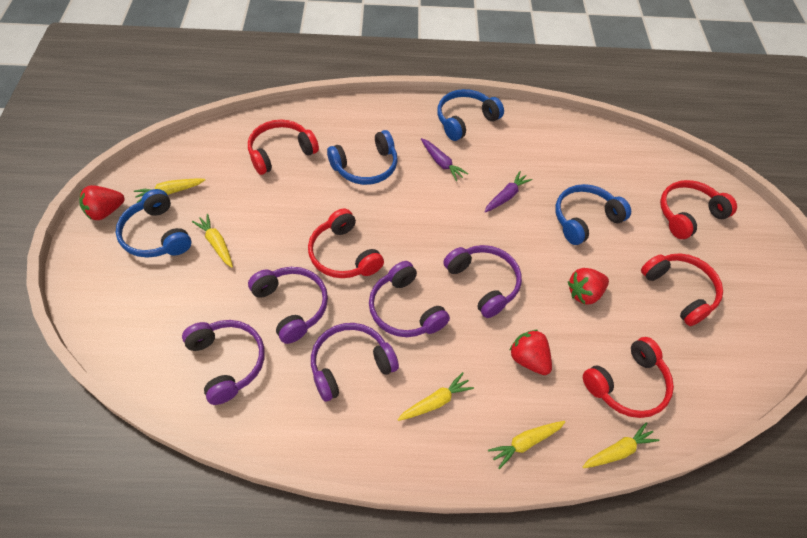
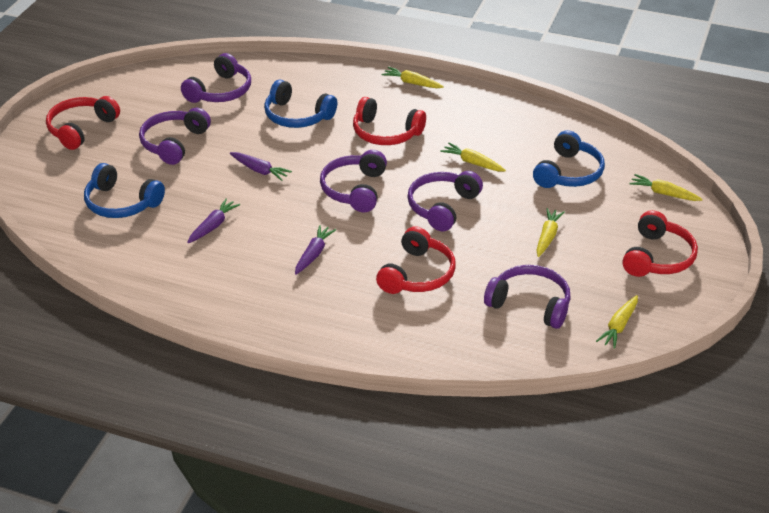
blue headphones: 4 -> 3
purple carrot: 2 -> 3
red headphones: 5 -> 4
red strawberry: 3 -> 0

